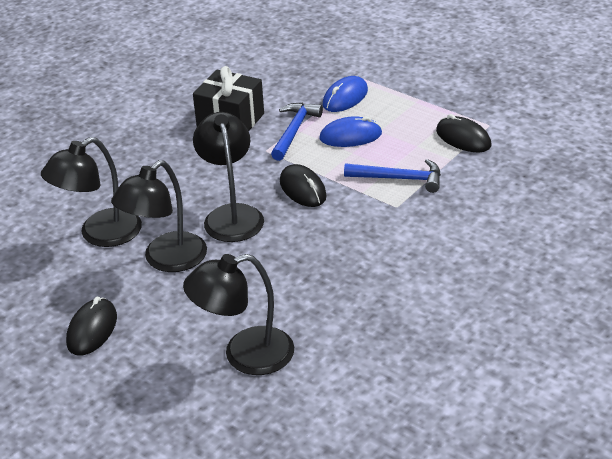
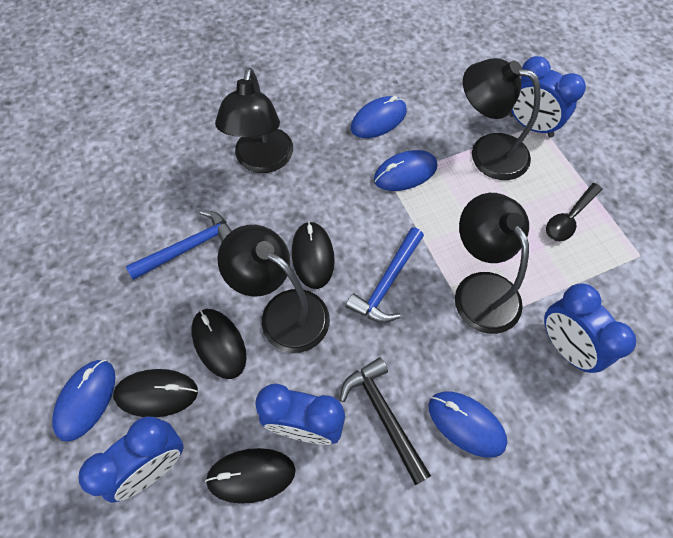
black gift: 1 -> 0
black hammer: 0 -> 1
black mouse: 3 -> 4
black spoon: 0 -> 1
blue clock: 0 -> 4
blue mouse: 2 -> 4

